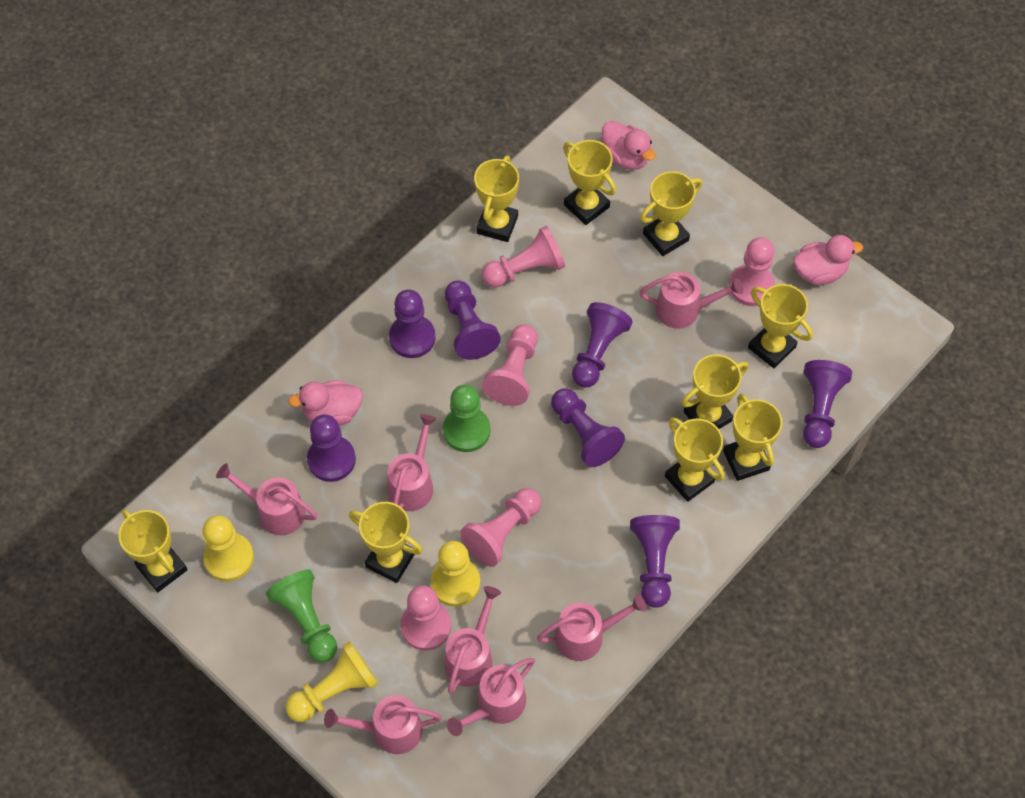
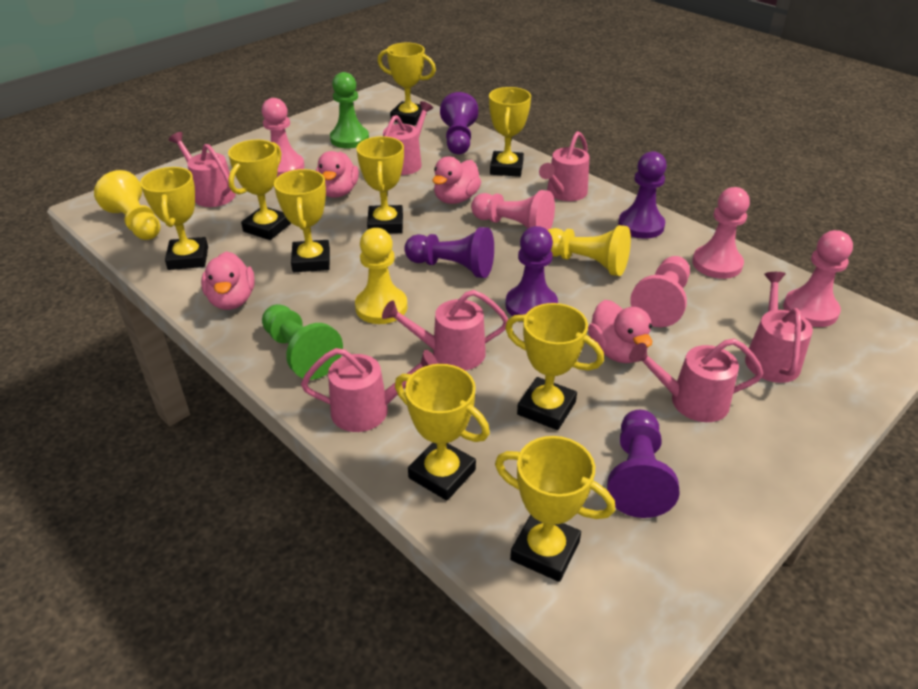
pink duck: 3 -> 4
purple pawn: 7 -> 5

